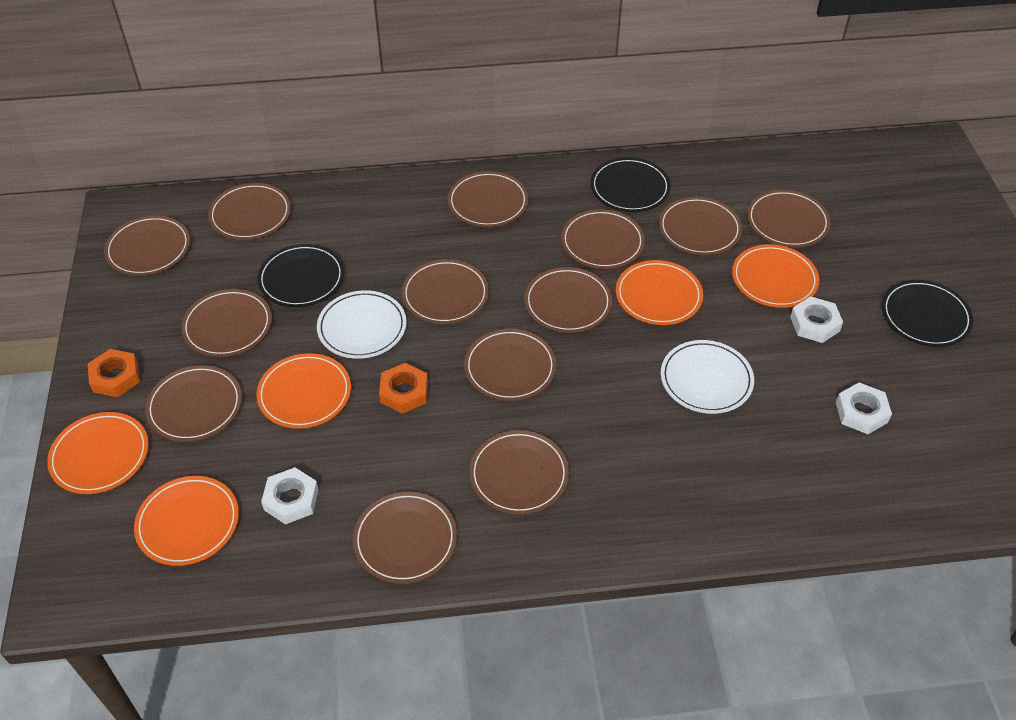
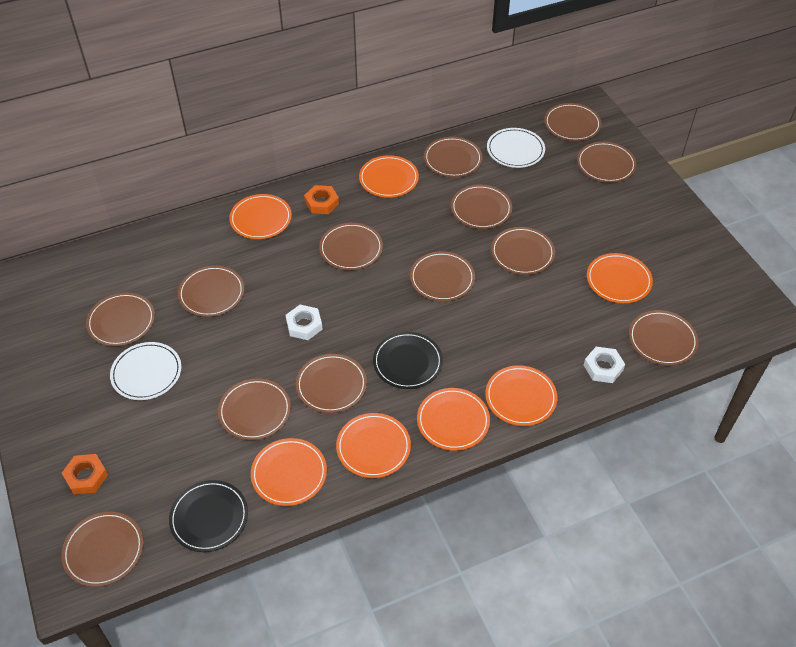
black plate: 3 -> 2
orange plate: 5 -> 7
white nut: 3 -> 2

